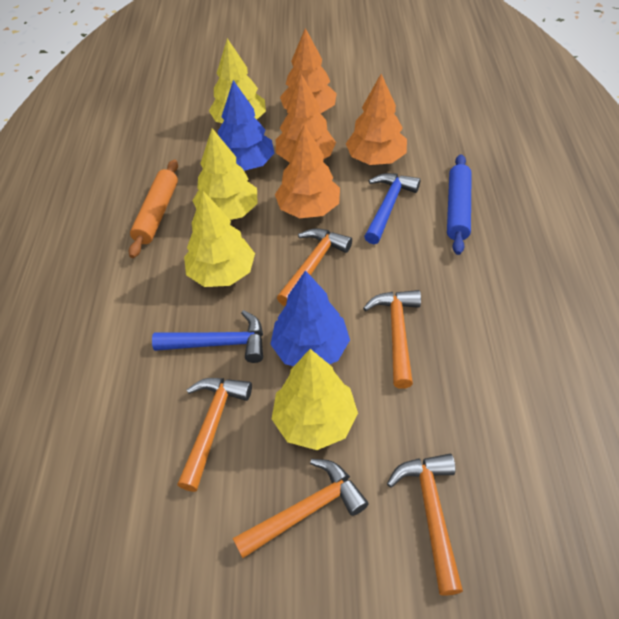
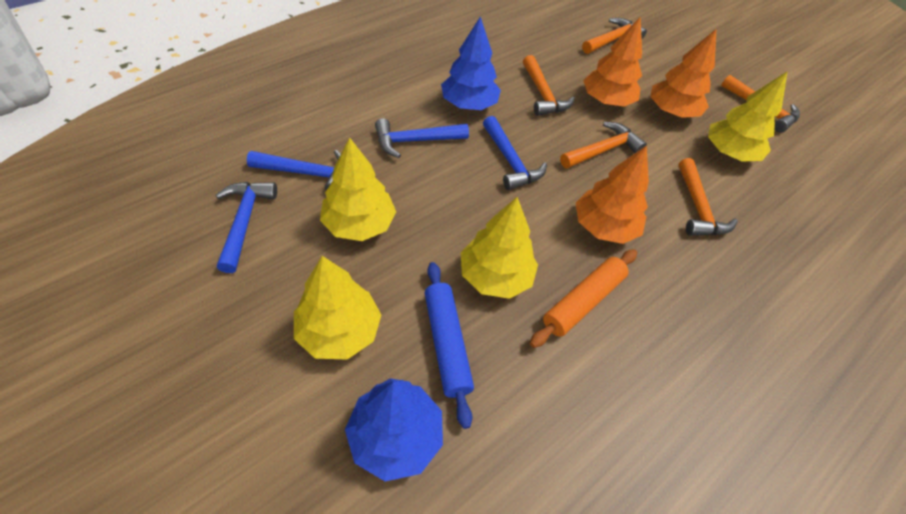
blue hammer: 2 -> 4
orange tree: 4 -> 3

